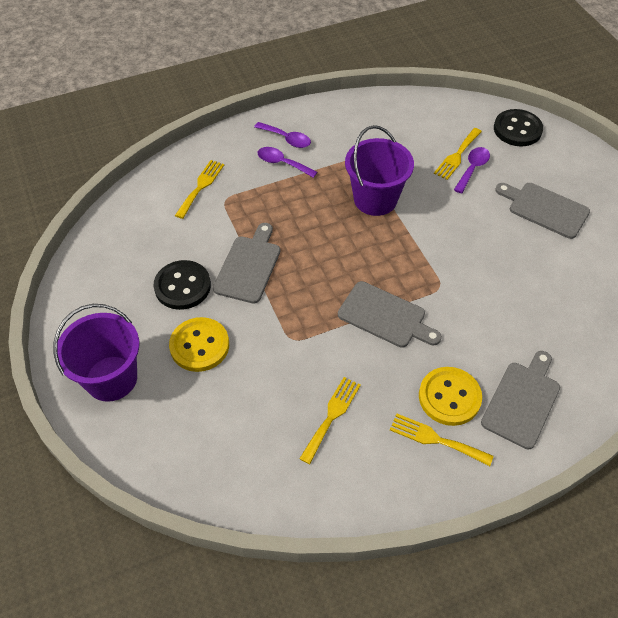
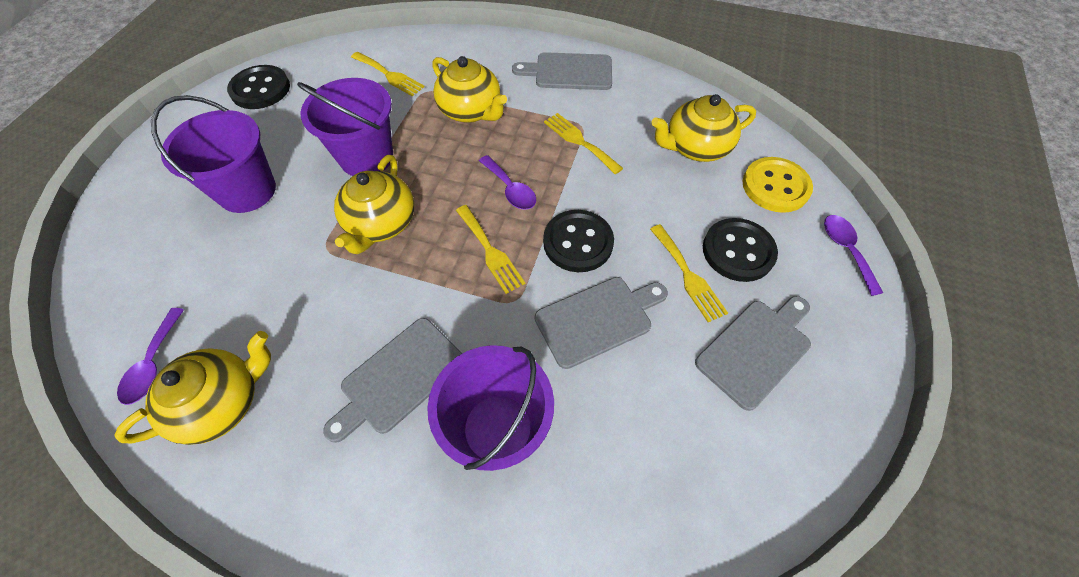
black button: 2 -> 3
purple bucket: 2 -> 3
yellow button: 2 -> 1
yellow teapot: 0 -> 4

